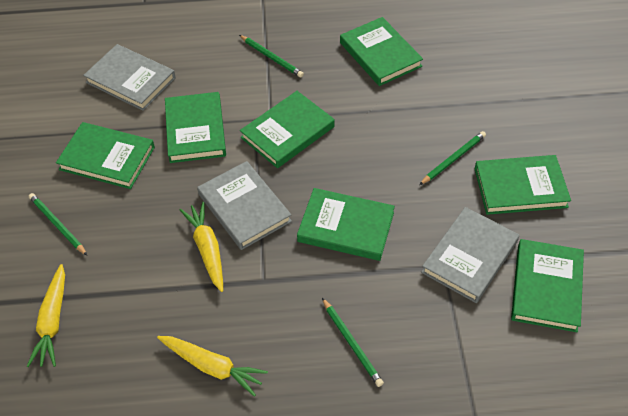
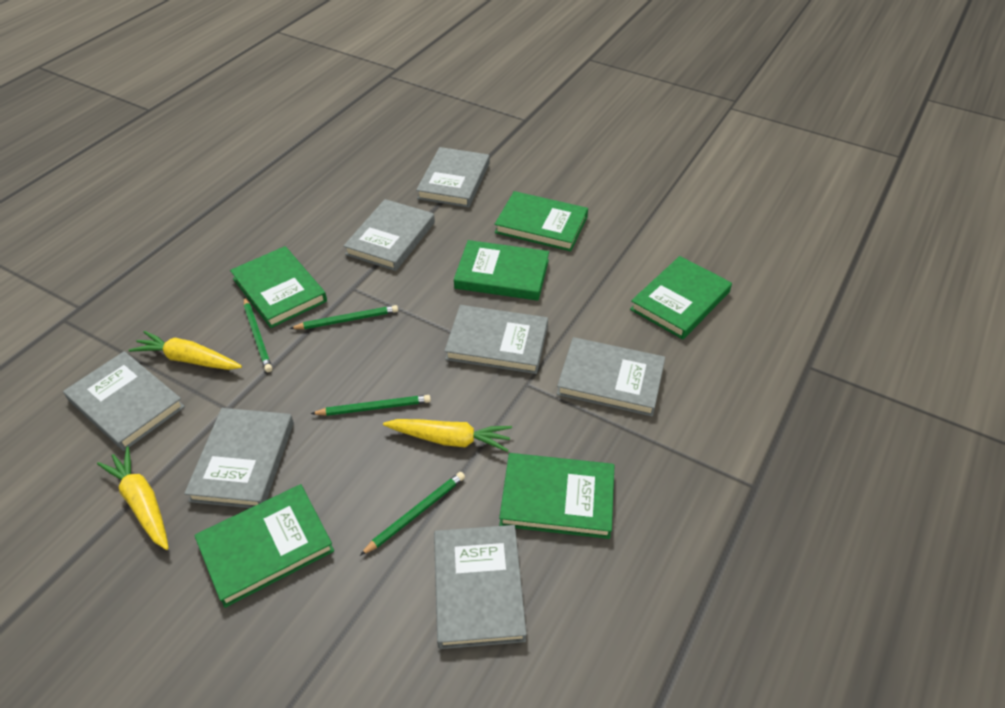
green book: 7 -> 6
grey book: 3 -> 7

